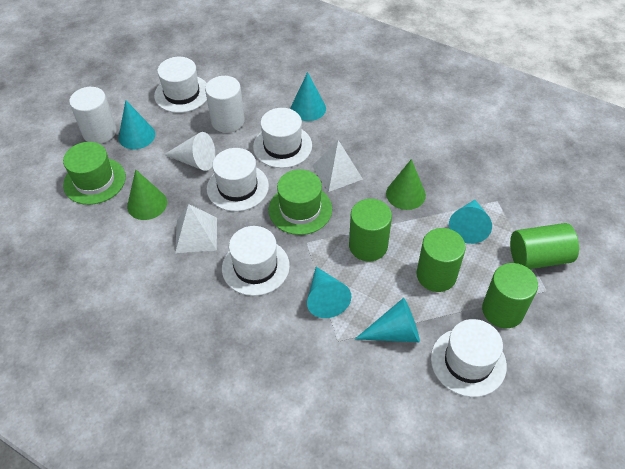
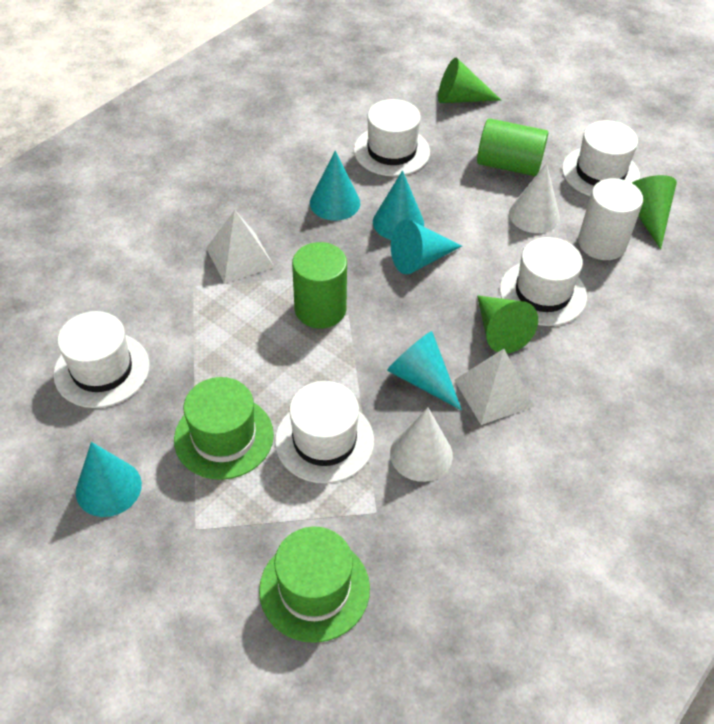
green cone: 2 -> 3
green cylinder: 4 -> 2
white cone: 1 -> 2
white cylinder: 2 -> 1

